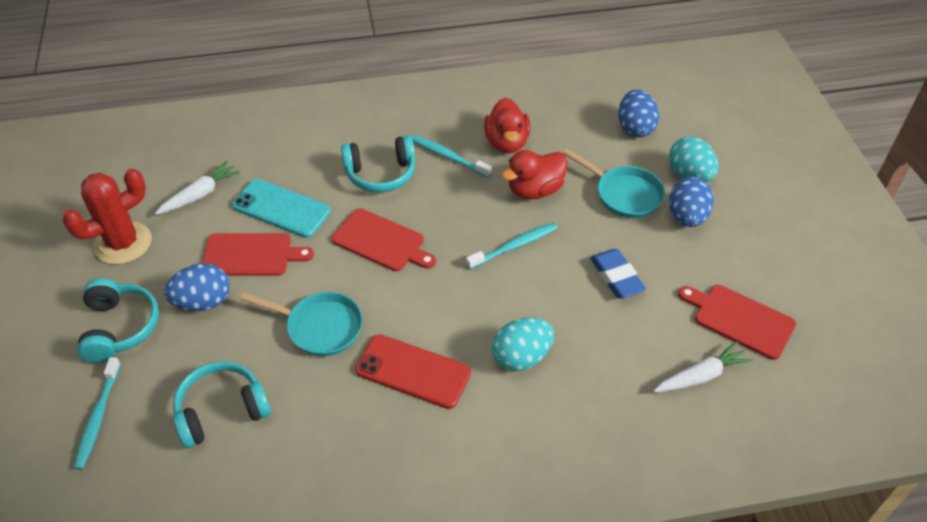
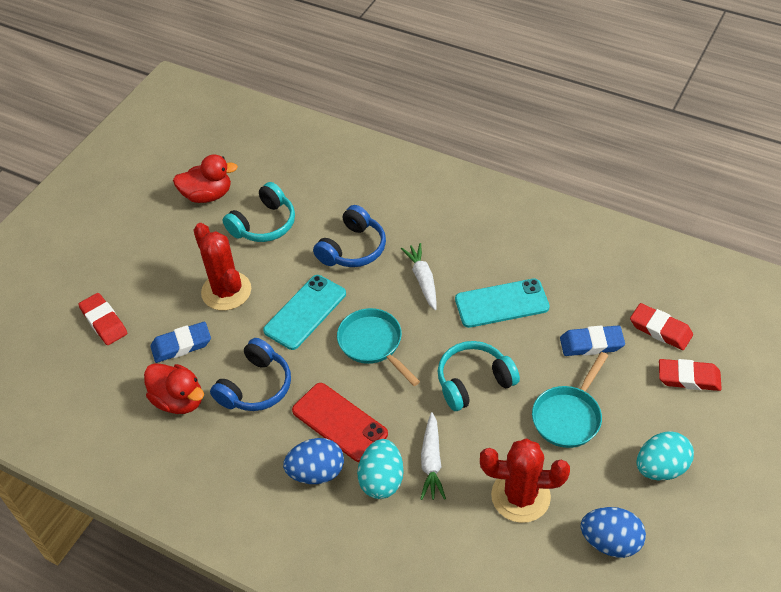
blue egg: 3 -> 2
blue eraser: 1 -> 2
blue headphones: 0 -> 2
red cactus: 1 -> 2
red cutting board: 3 -> 0
red eraser: 0 -> 3
turquoise headphones: 3 -> 2
turquoise phone: 1 -> 2
turquoise toothbrush: 3 -> 0

